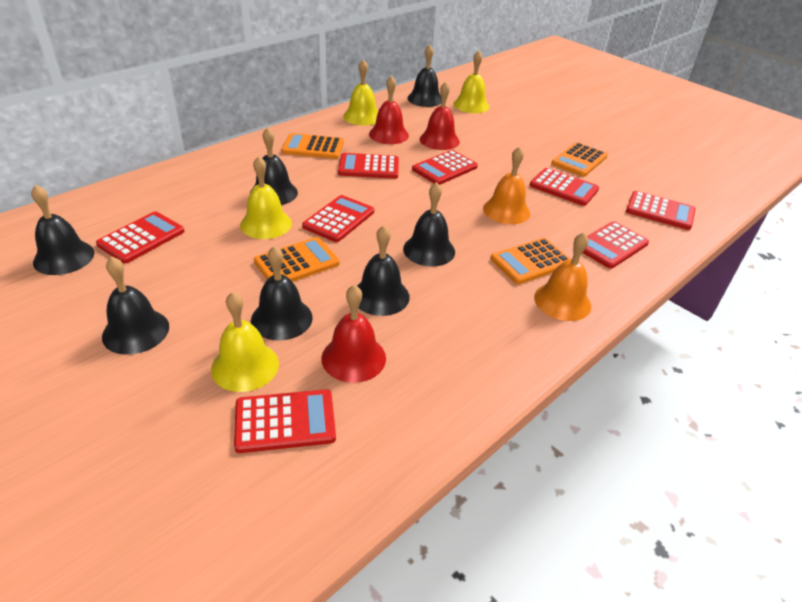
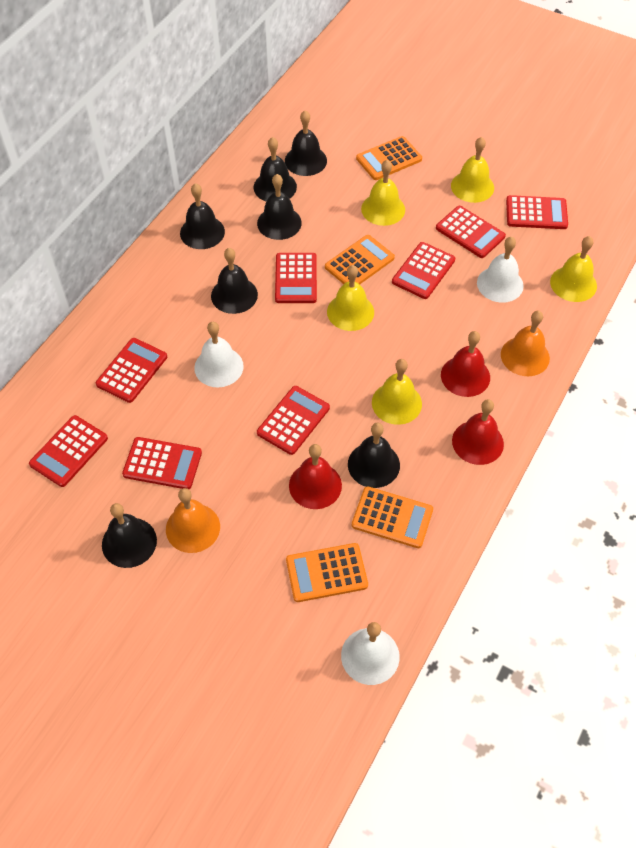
white bell: 0 -> 3
yellow bell: 4 -> 5

